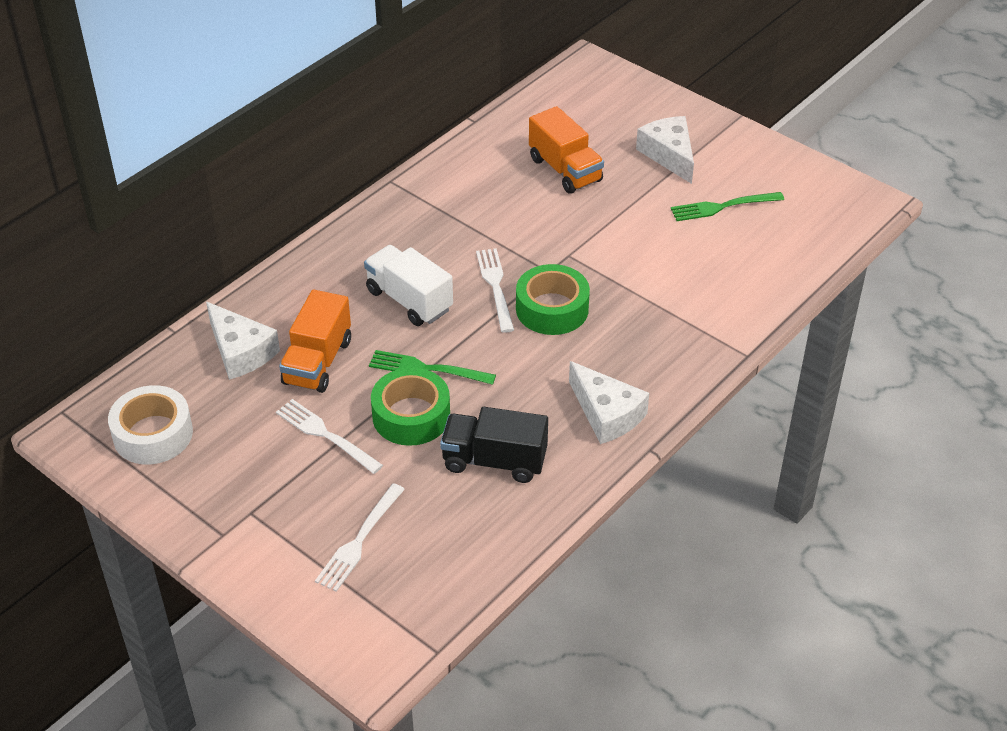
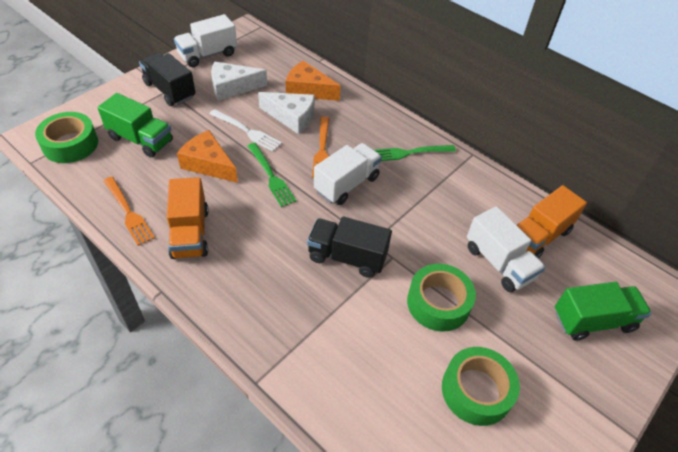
black truck: 1 -> 2
green tape: 2 -> 3
green truck: 0 -> 2
orange cheese: 0 -> 2
orange fork: 0 -> 2
white cheese: 3 -> 2
white fork: 3 -> 1
white tape: 1 -> 0
white truck: 1 -> 3

